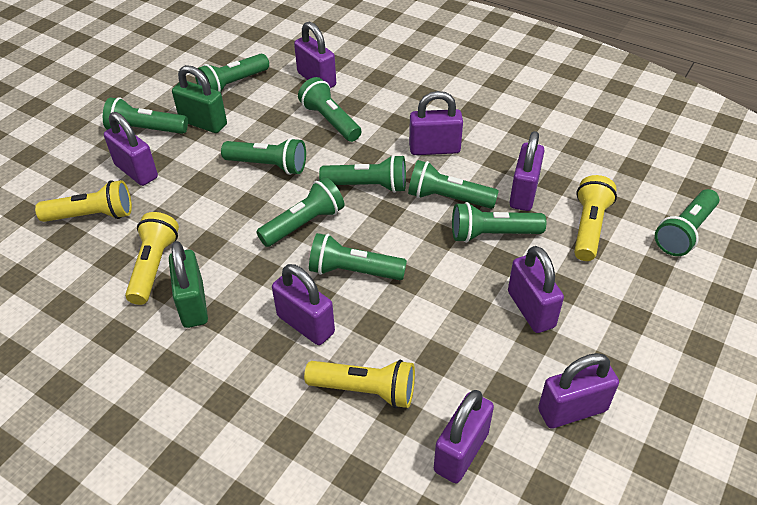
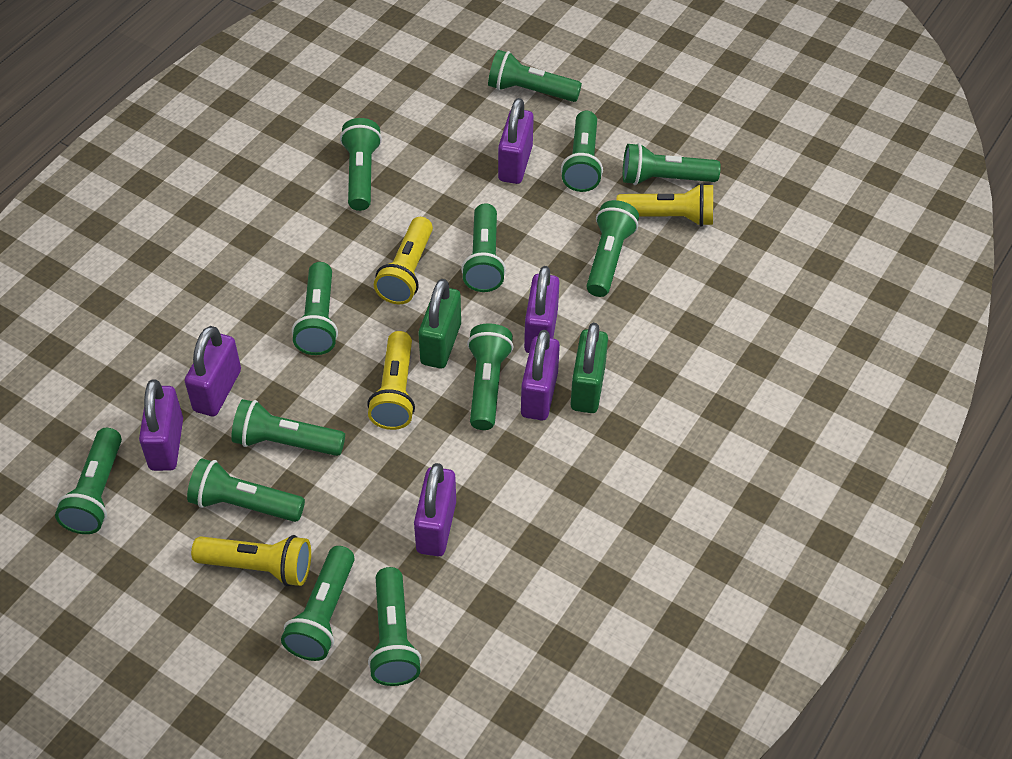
green flashlight: 10 -> 13
purple padlock: 8 -> 6

